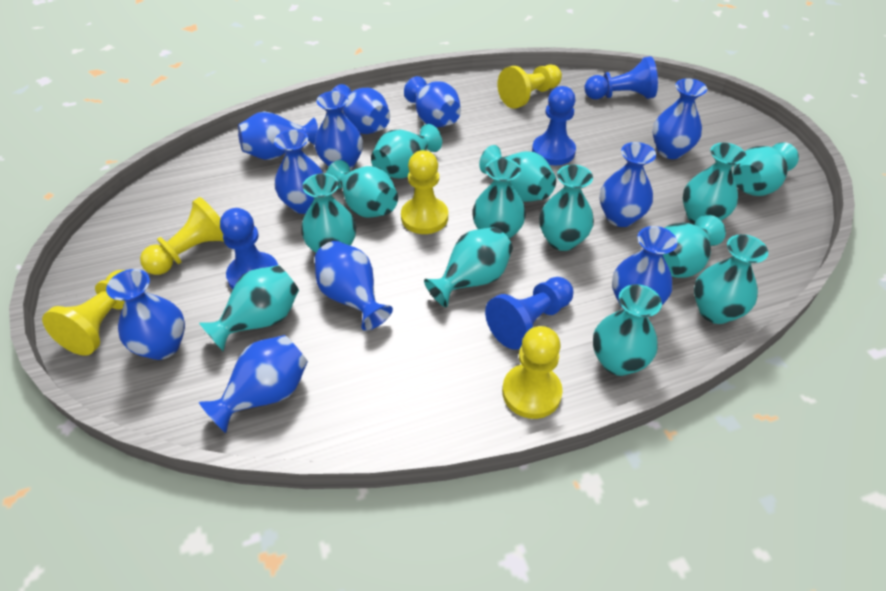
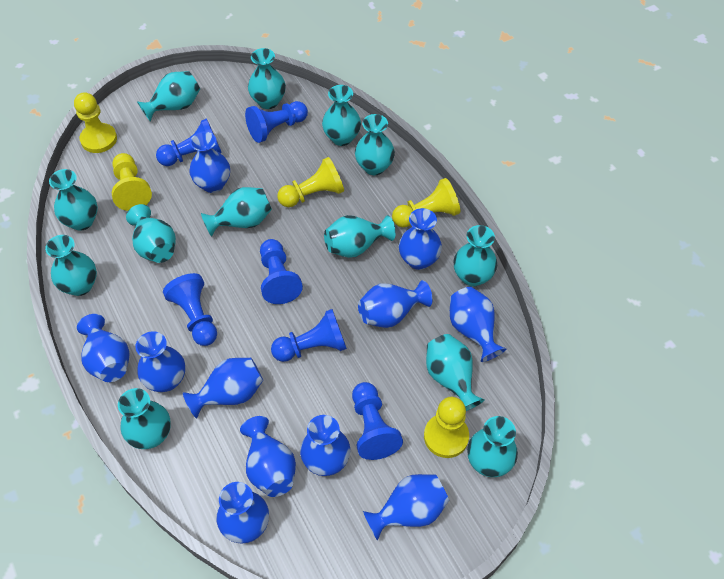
blue pawn: 4 -> 6

